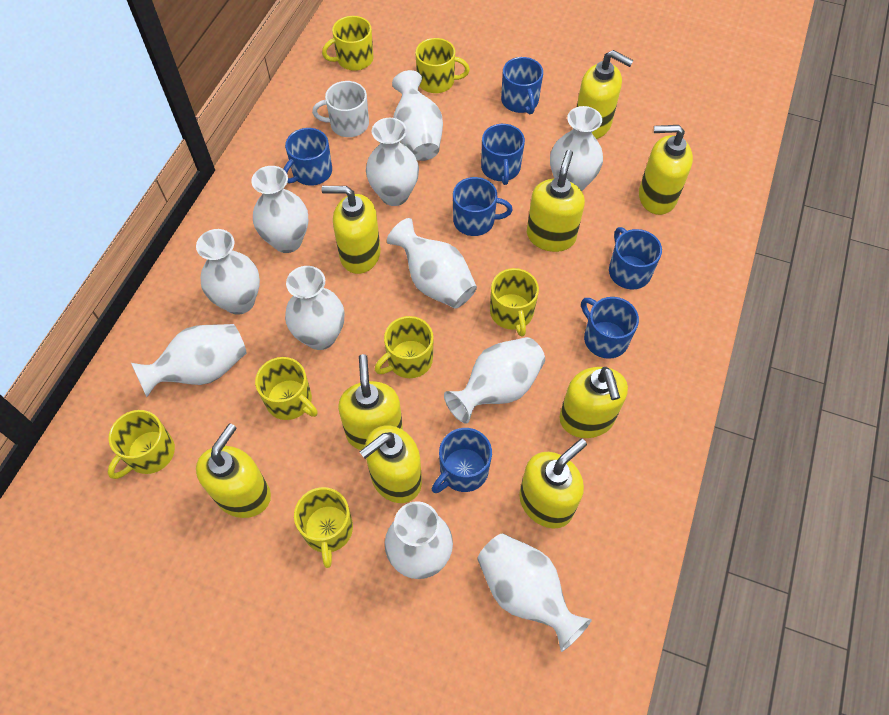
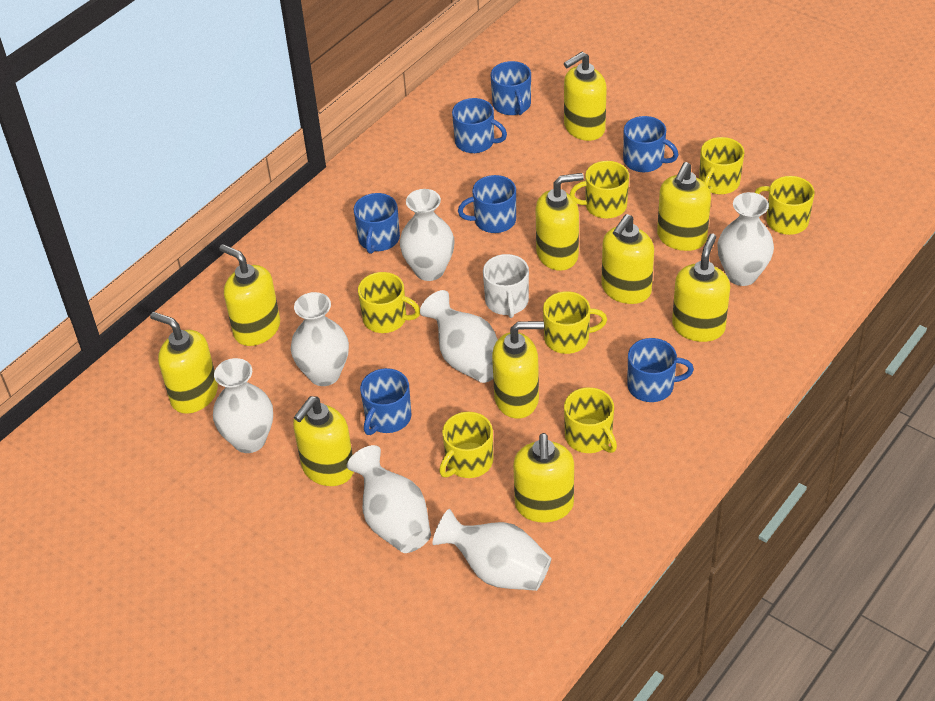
white vase: 11 -> 7
yellow soap dispenser: 9 -> 10

